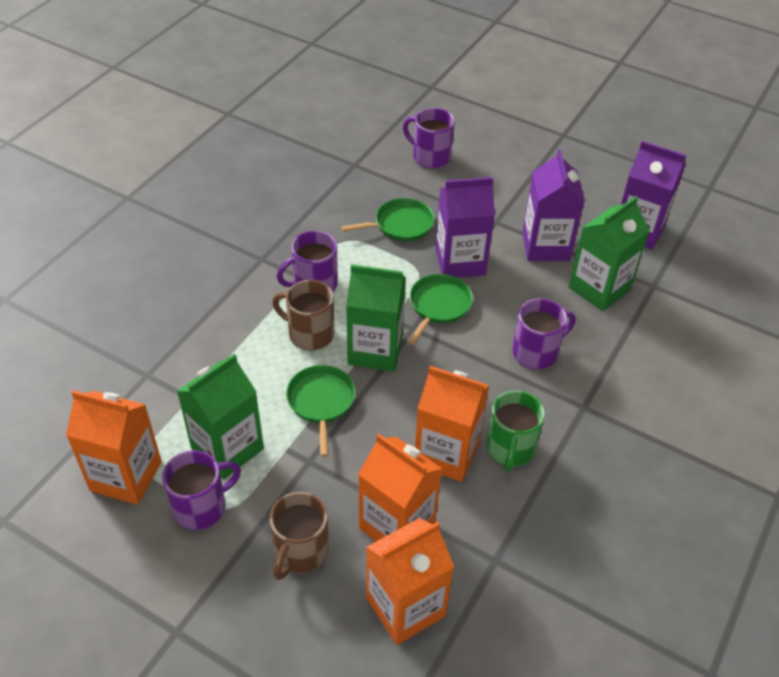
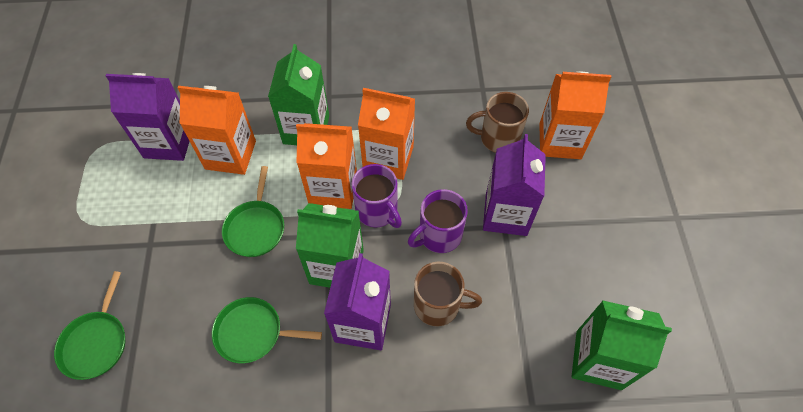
green mug: 1 -> 0
purple mug: 4 -> 2

